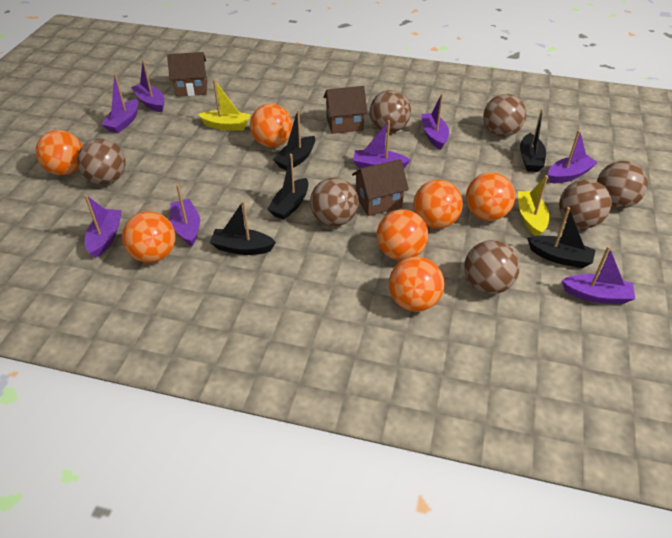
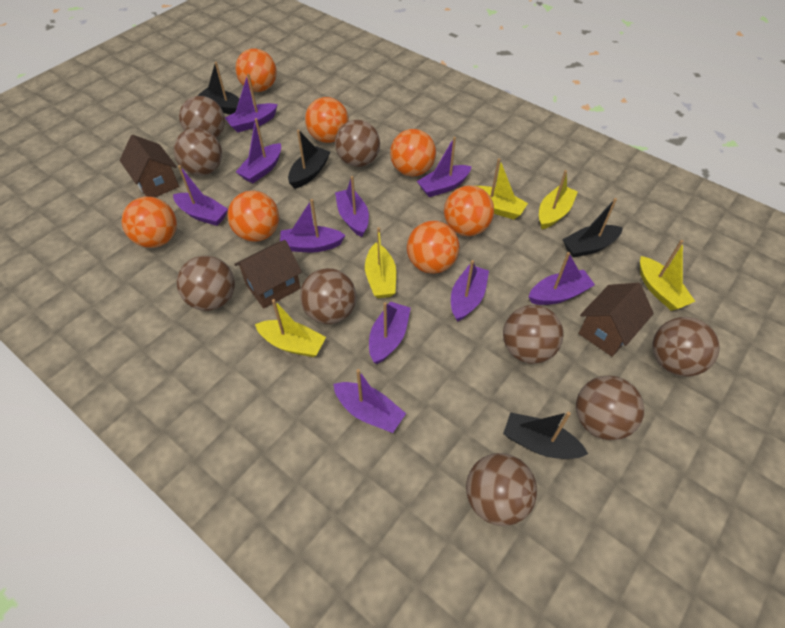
black boat: 5 -> 4
brown ball: 7 -> 9
purple boat: 8 -> 10
yellow boat: 2 -> 5

